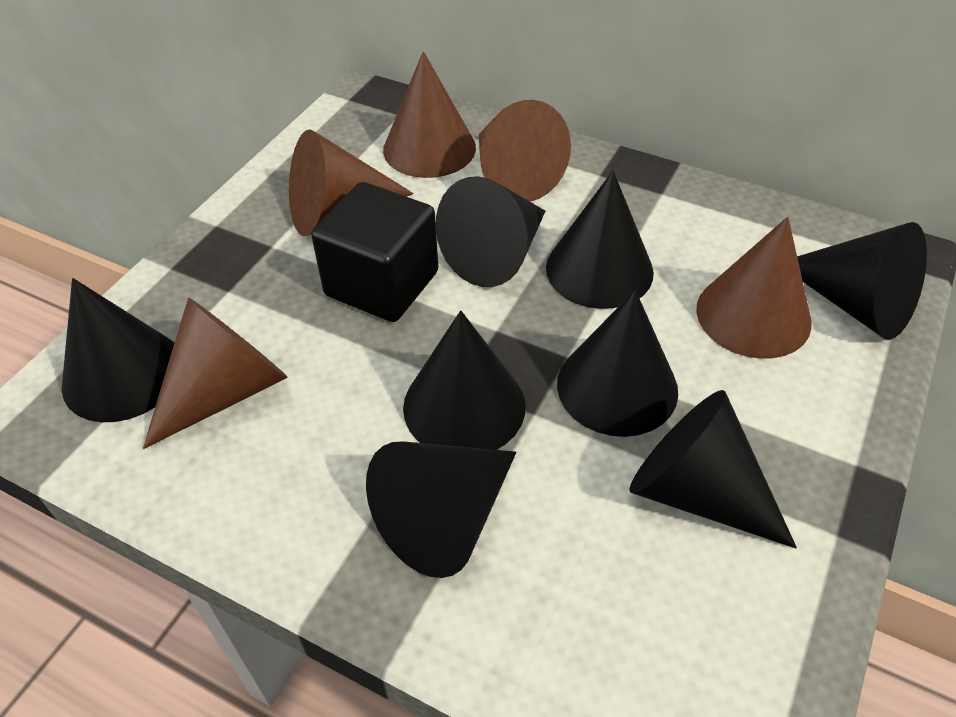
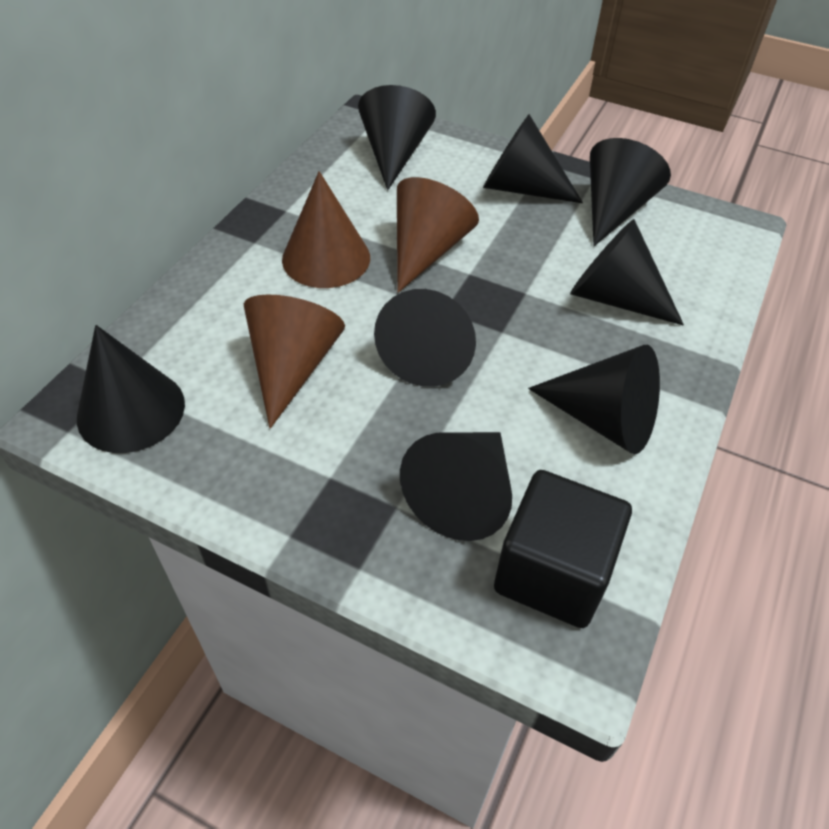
brown cone: 5 -> 3

